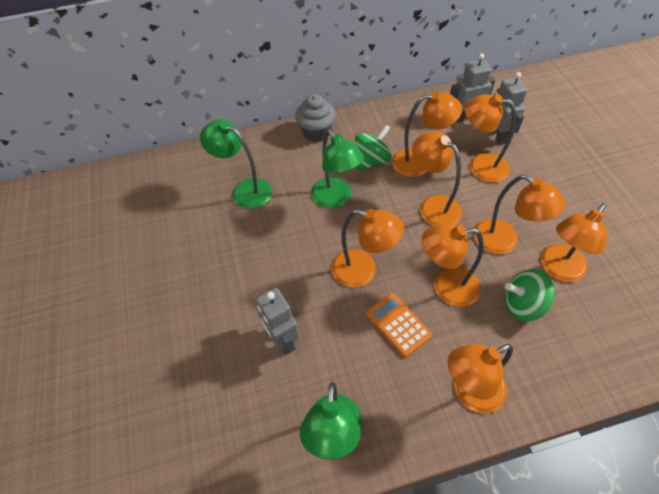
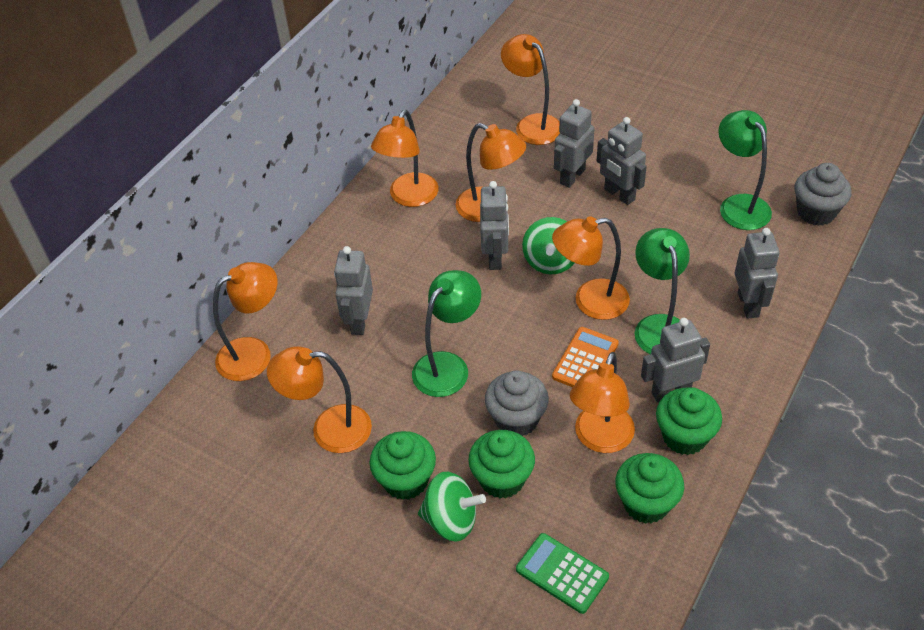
green calculator: 0 -> 1
green cupcake: 0 -> 4
grey cupcake: 1 -> 2
grey robot: 3 -> 6
orange lamp: 8 -> 7

